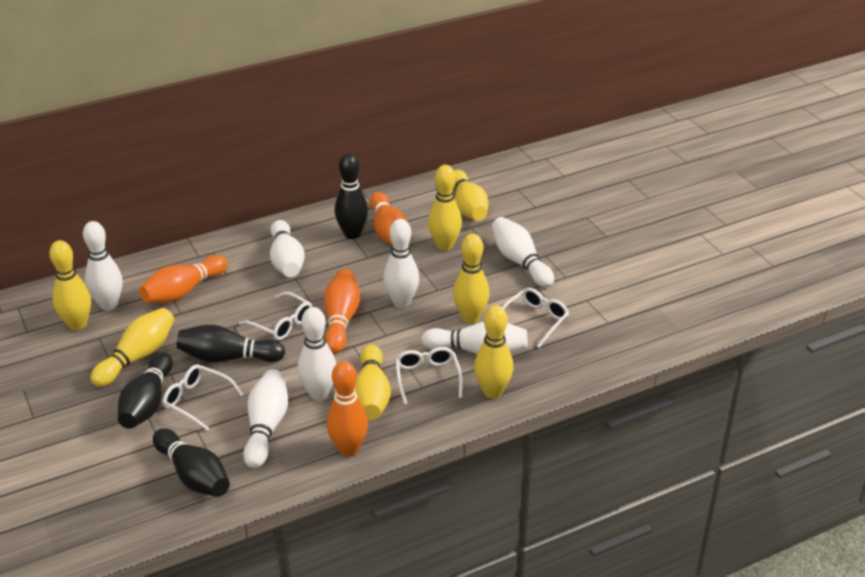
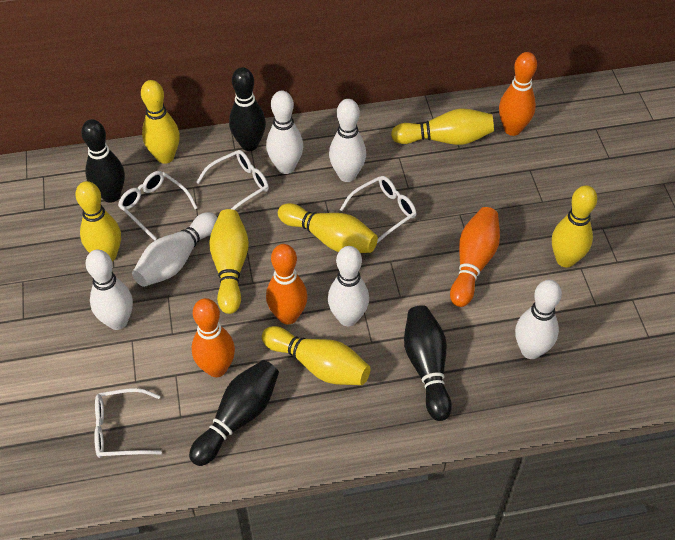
white bowling pin: 7 -> 6

